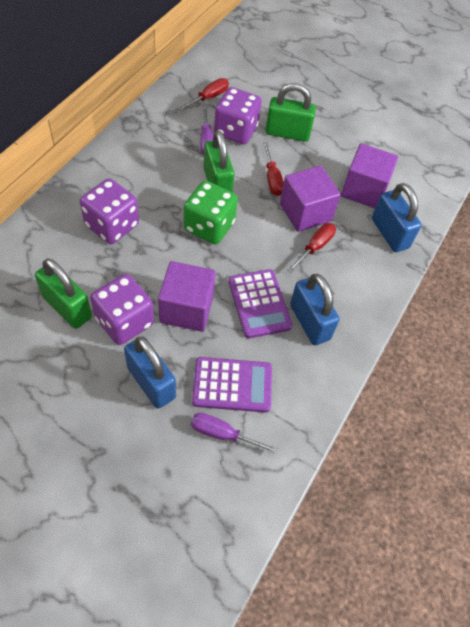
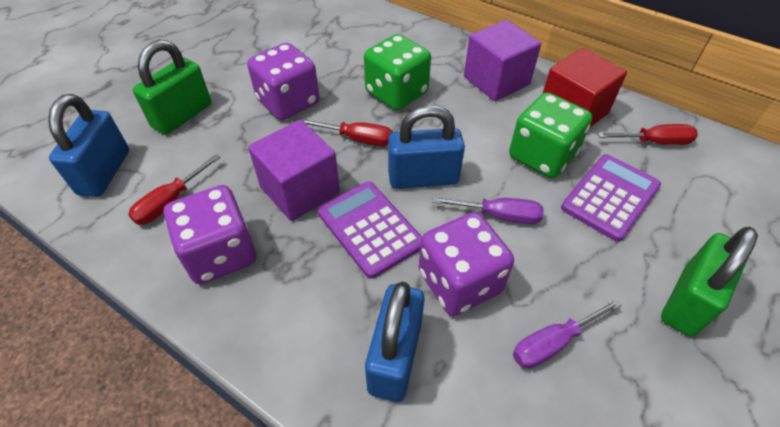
green dice: 1 -> 2
green padlock: 3 -> 2
purple cube: 3 -> 2
red cube: 0 -> 1

